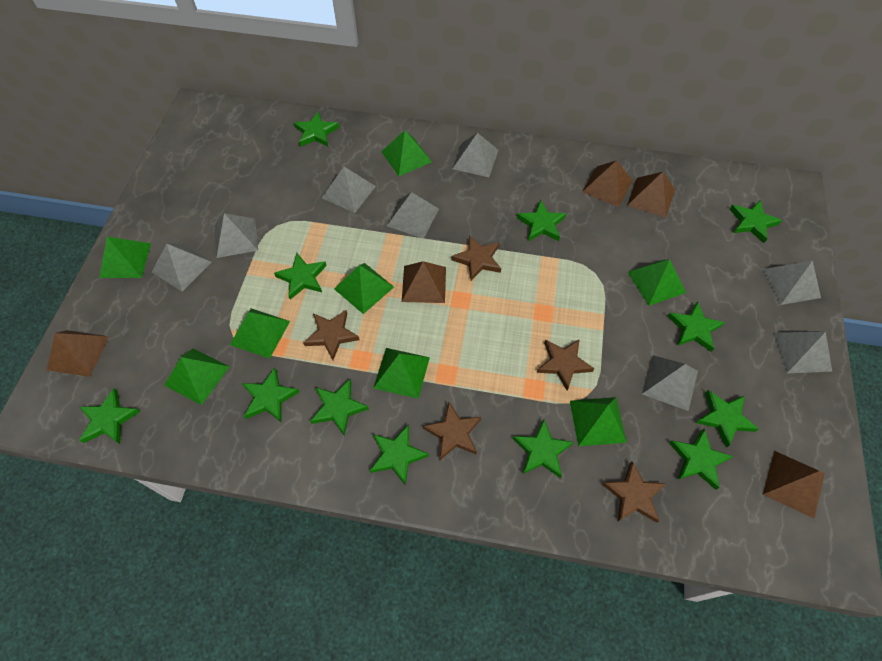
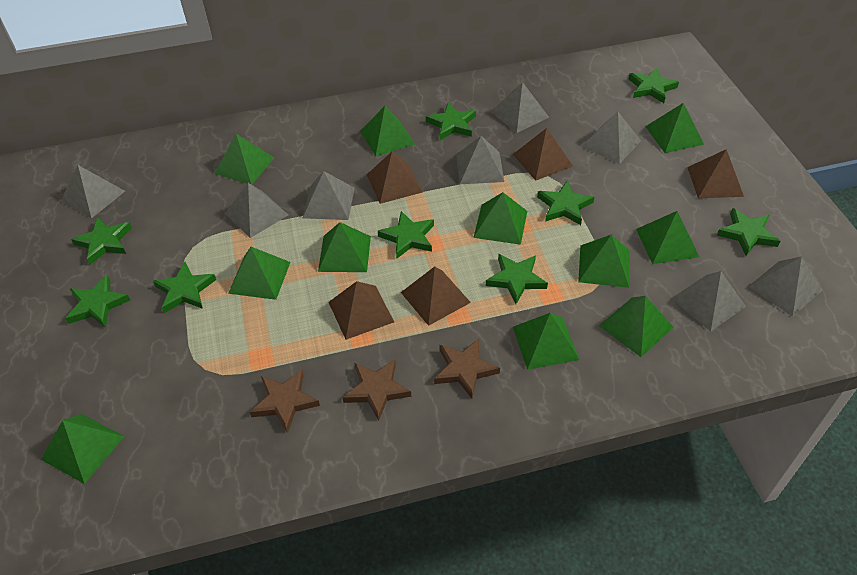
brown star: 5 -> 3
green pyramid: 8 -> 11
green star: 12 -> 9

